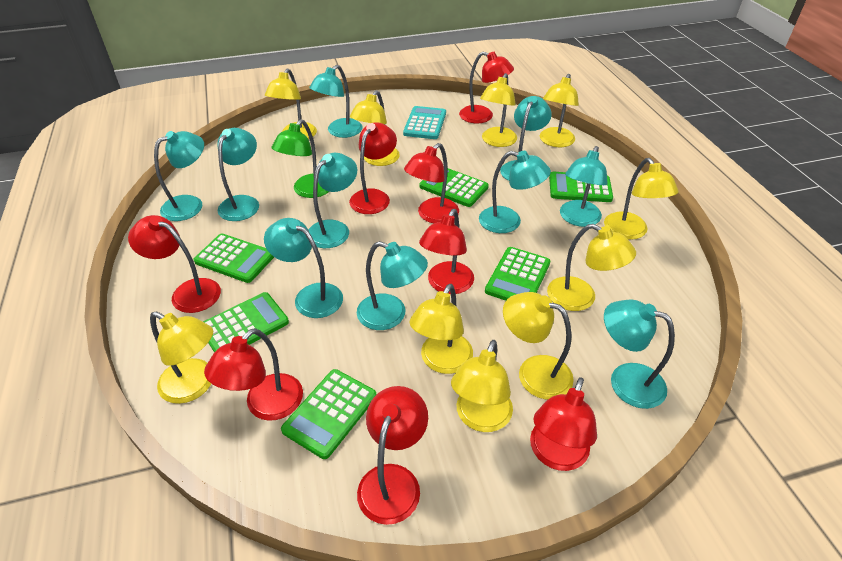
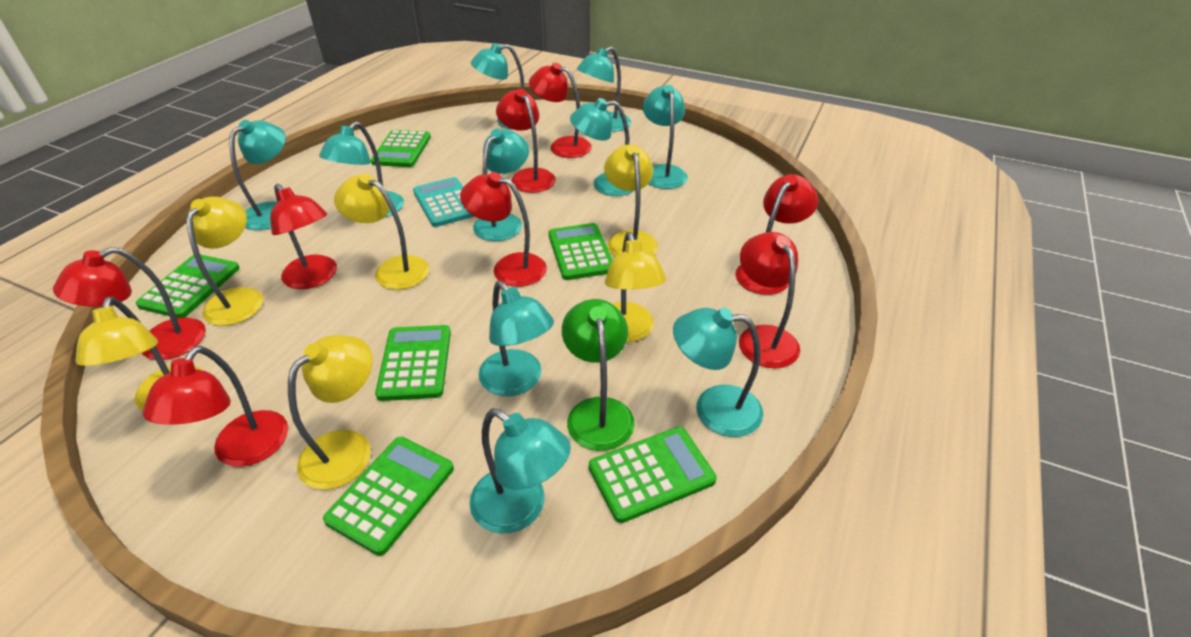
yellow lamp: 10 -> 6

